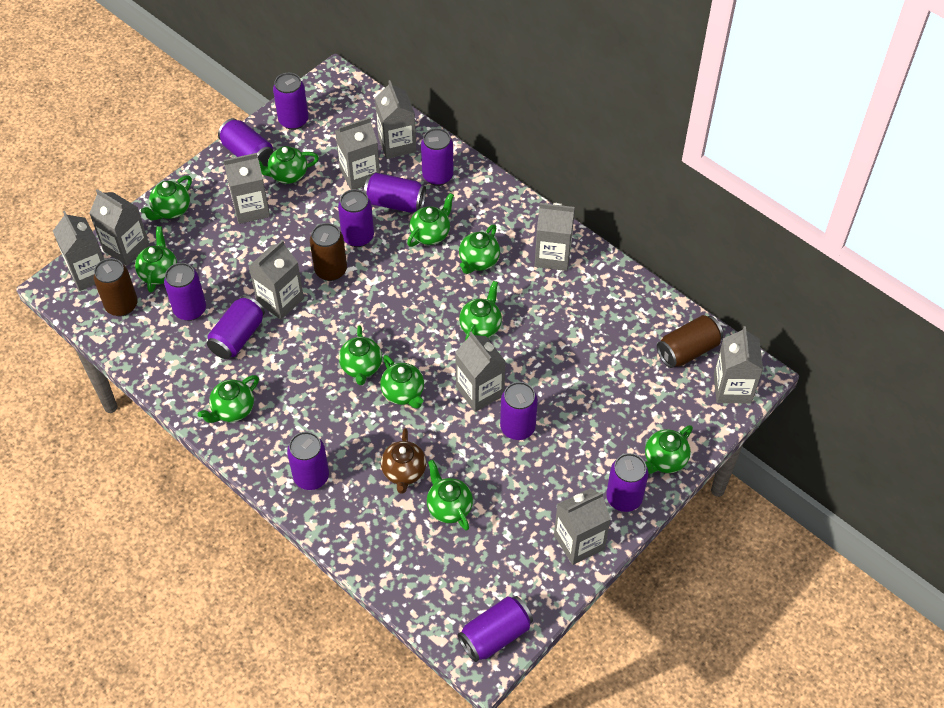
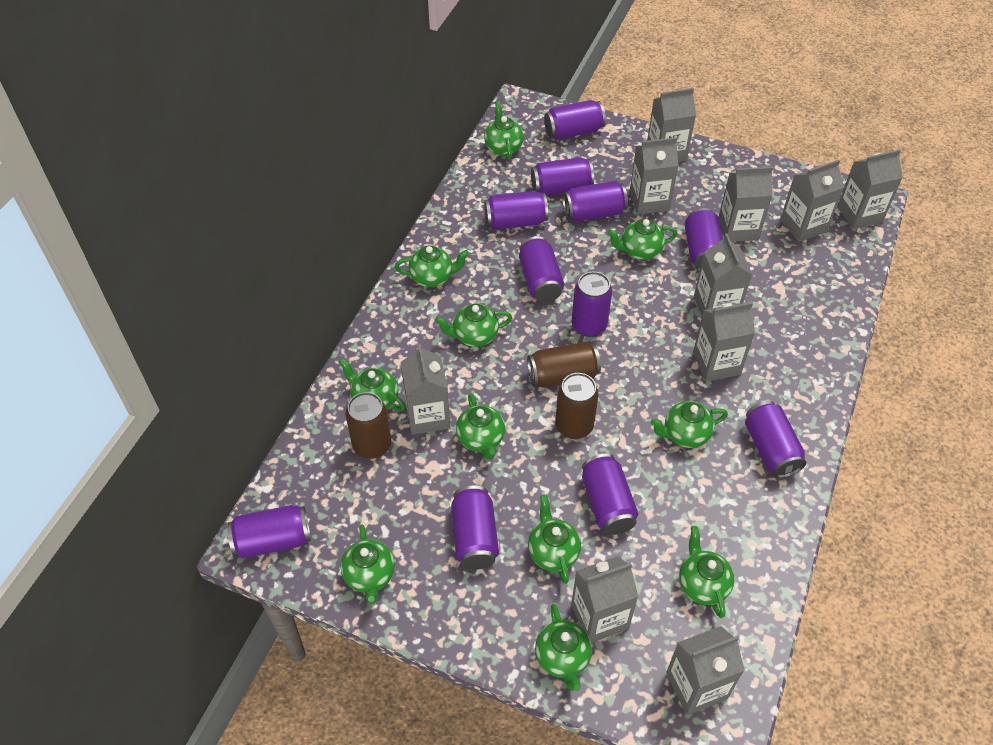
brown teapot: 1 -> 0

